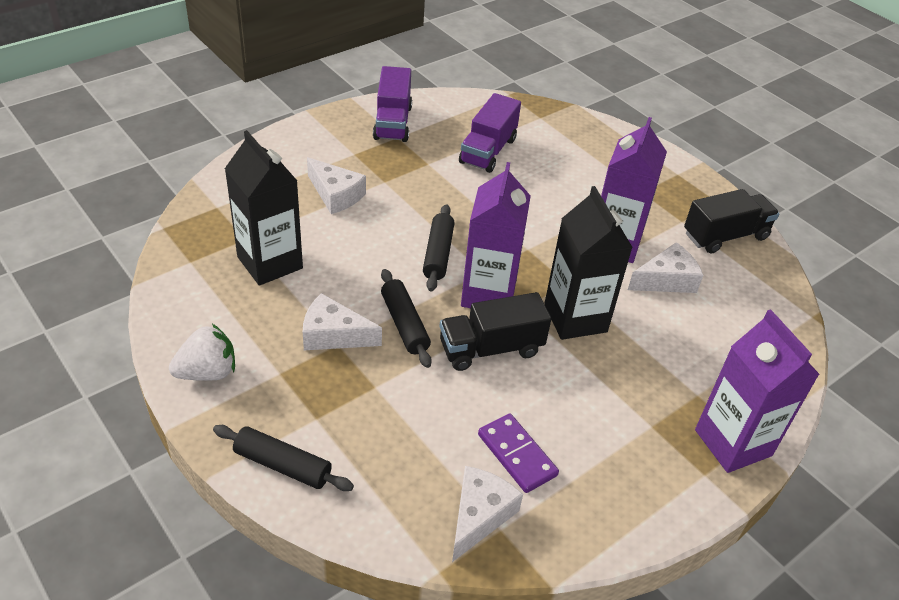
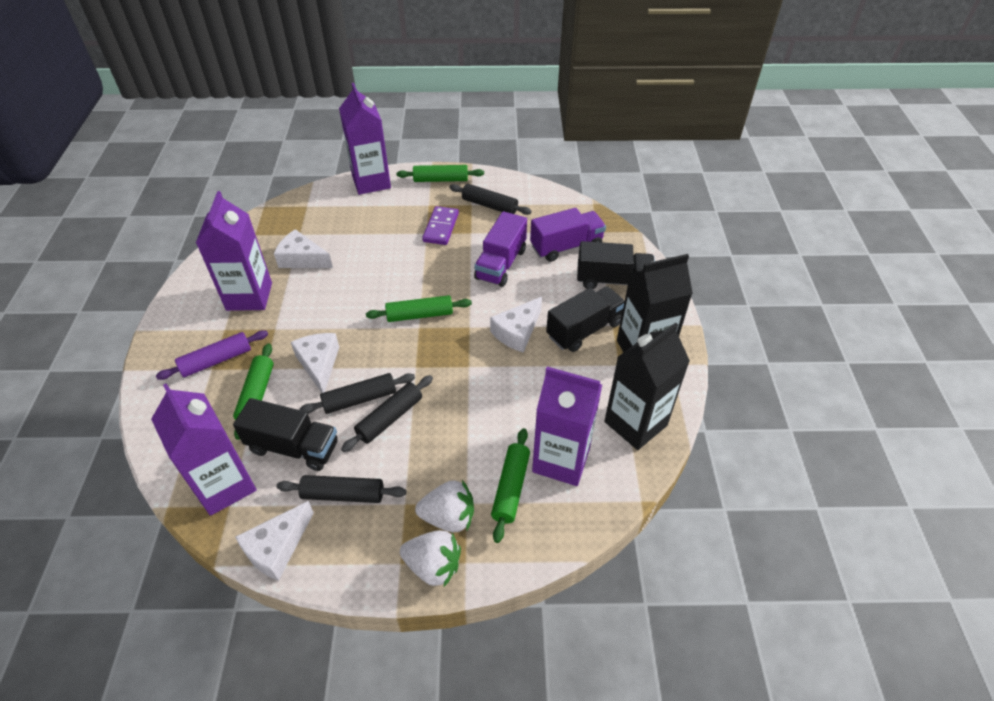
black rolling pin: 3 -> 4
black truck: 2 -> 3
green rolling pin: 0 -> 4
purple carton: 3 -> 4
purple rolling pin: 0 -> 1
white strawberry: 1 -> 2

